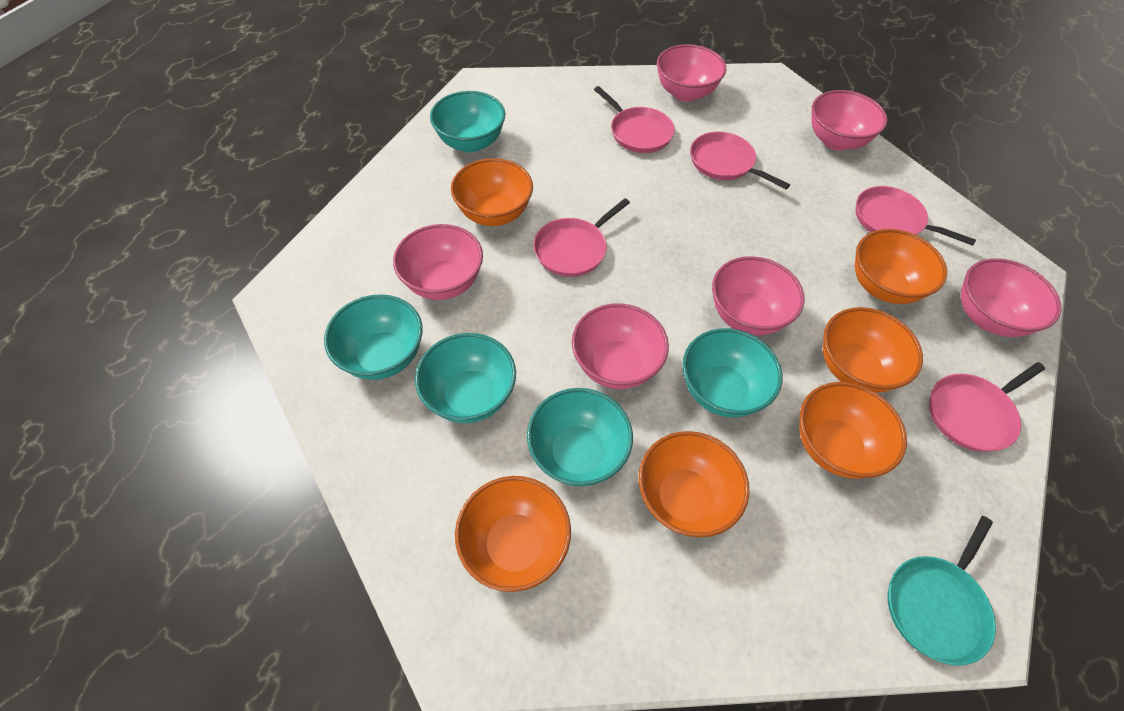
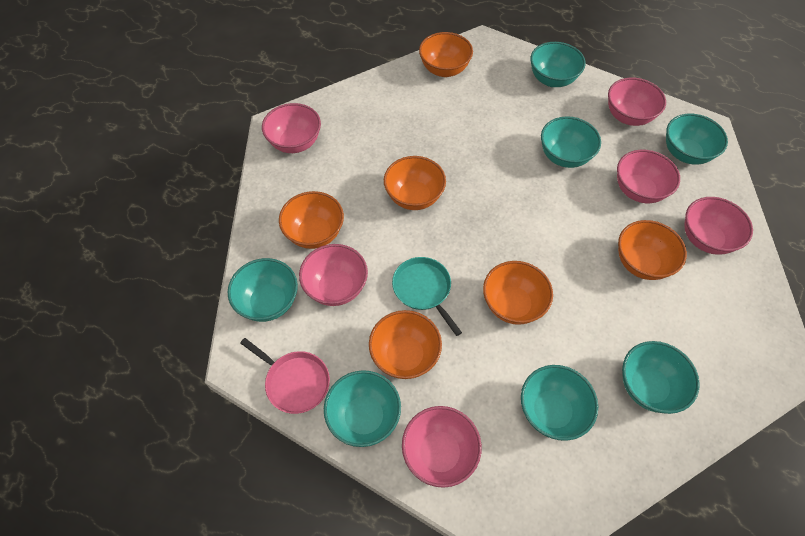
pink pan: 5 -> 1
turquoise bowl: 5 -> 7

